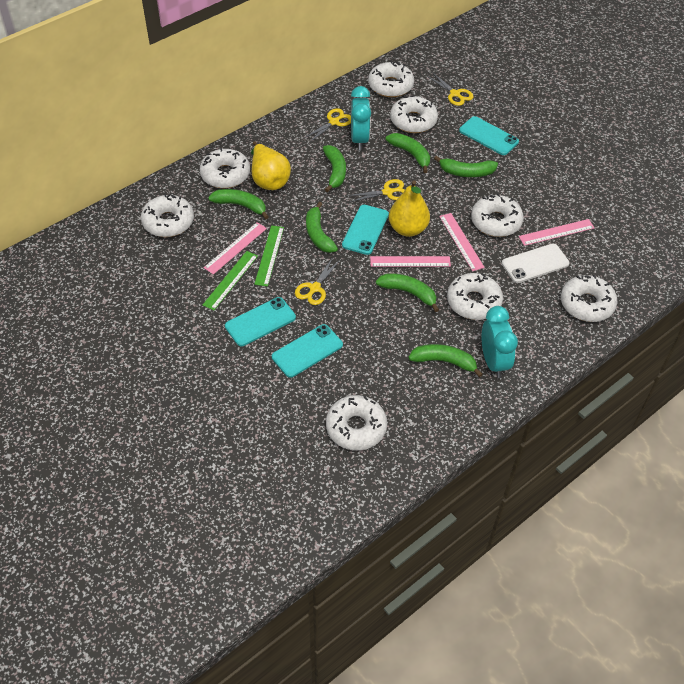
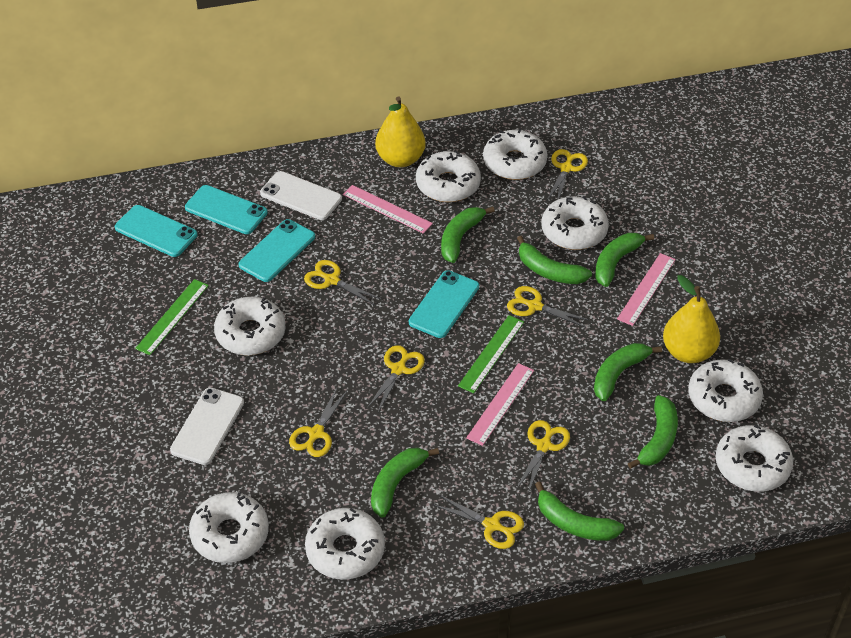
pink ruler: 4 -> 3
turquoise clock: 2 -> 0
white phone: 1 -> 2
yellow scissors: 4 -> 7

